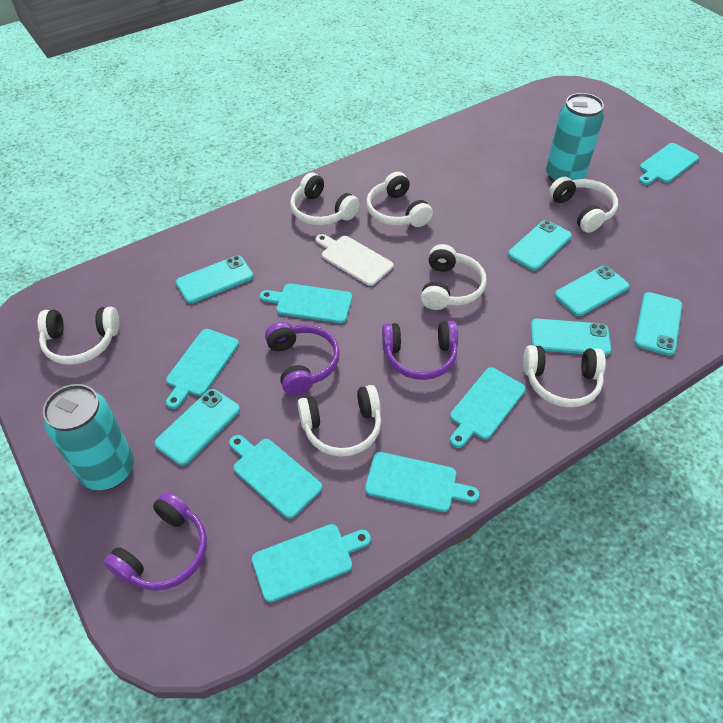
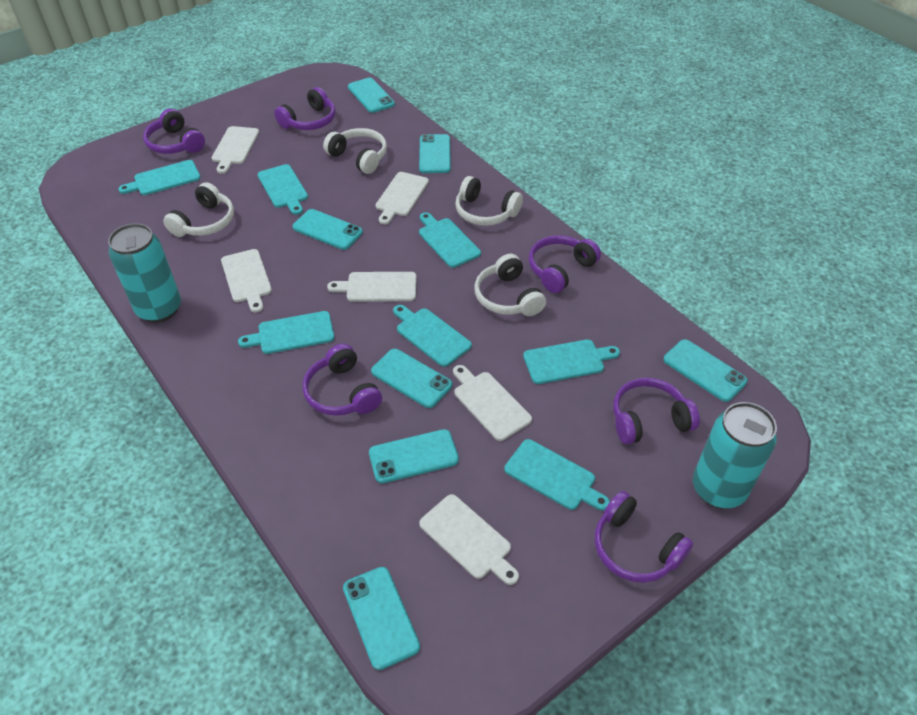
purple headphones: 3 -> 6
turquoise phone: 6 -> 7
white cutting board: 1 -> 6
white headphones: 7 -> 4

